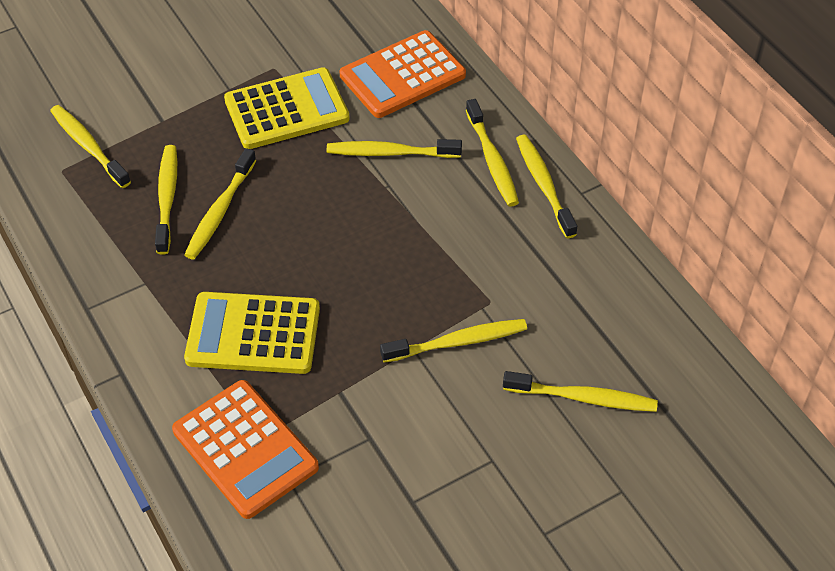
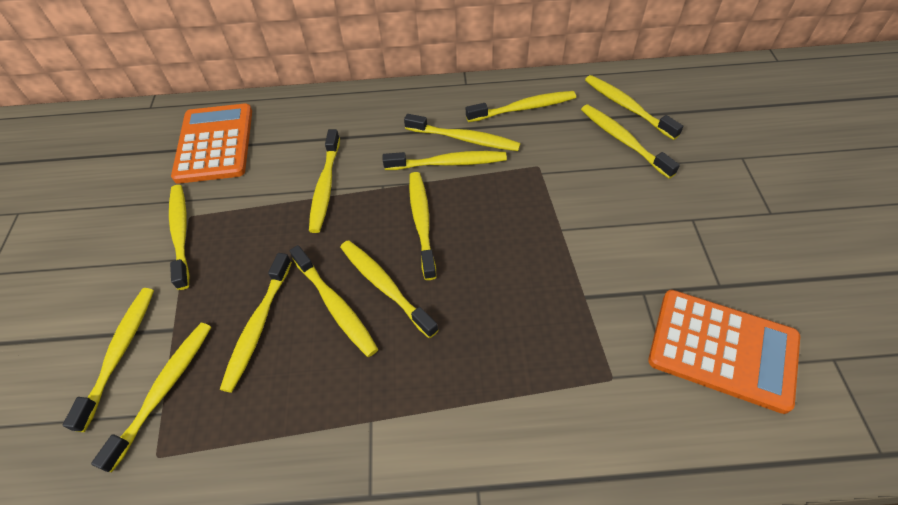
yellow calculator: 2 -> 0
yellow toothbrush: 8 -> 13

